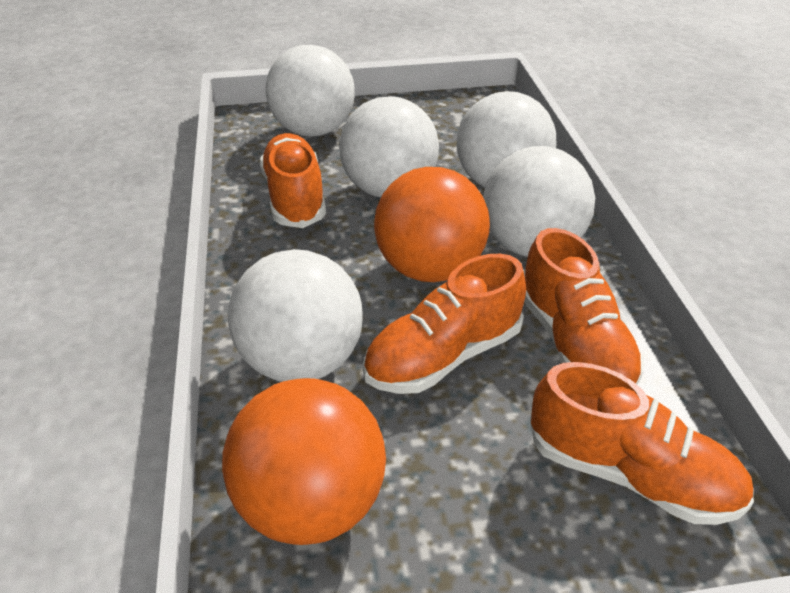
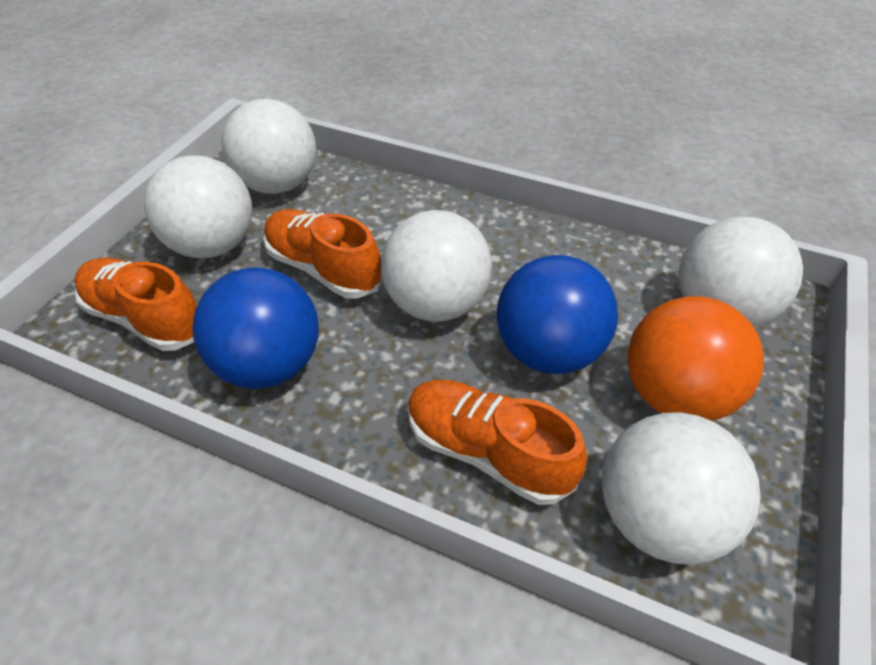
blue ball: 0 -> 2
orange ball: 2 -> 1
orange shoe: 4 -> 3

